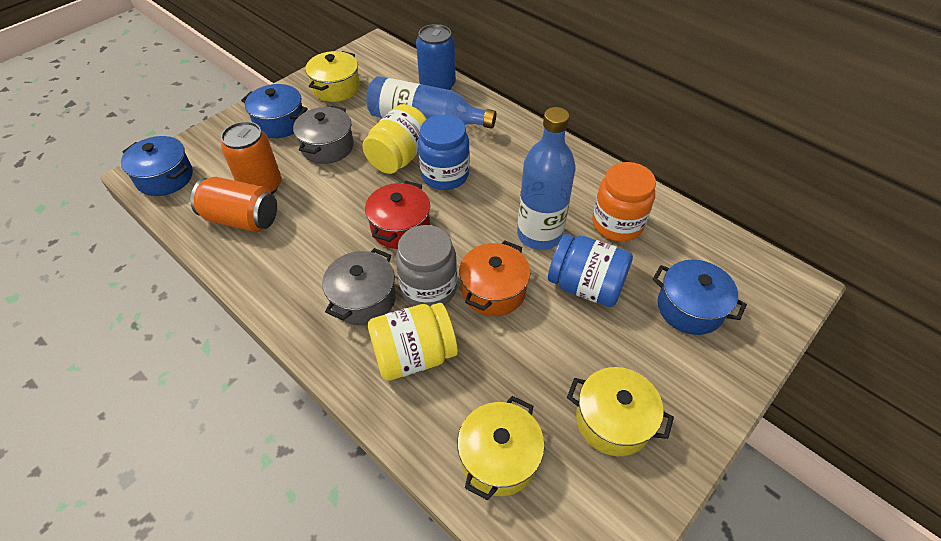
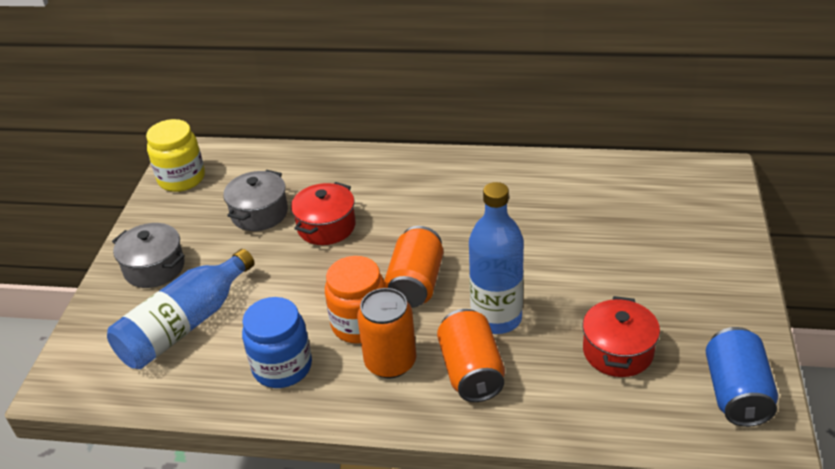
blue jar: 2 -> 1
blue pot: 3 -> 0
grey jar: 1 -> 0
orange can: 2 -> 3
orange pot: 1 -> 0
red pot: 1 -> 2
yellow jar: 2 -> 1
yellow pot: 3 -> 0

